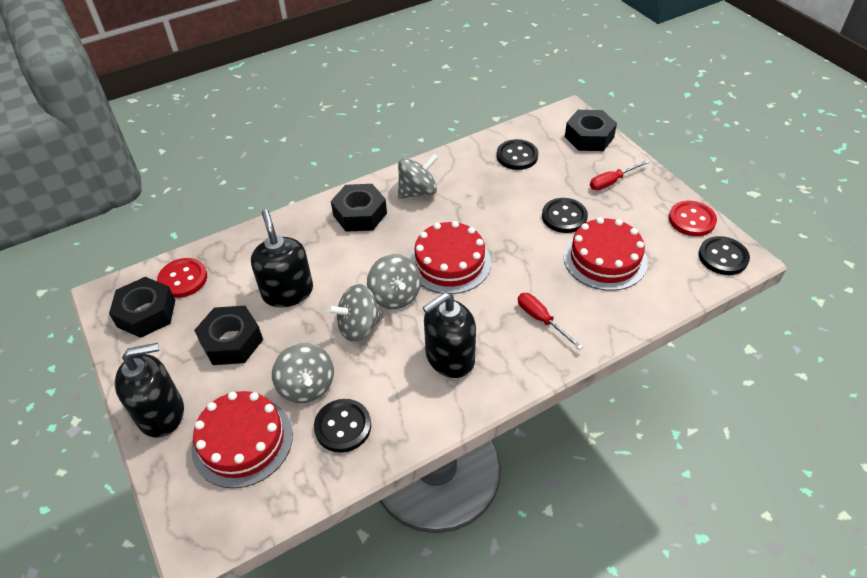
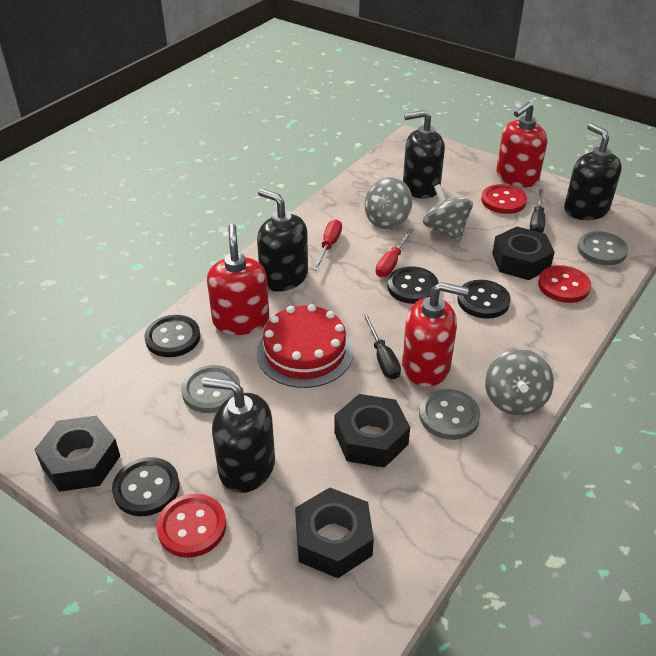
black screwdriver: 0 -> 2
black soap dispenser: 3 -> 4
grey button: 0 -> 3
grey spinning top: 4 -> 3
red button: 2 -> 3
red cake: 3 -> 1
red soap dispenser: 0 -> 3

